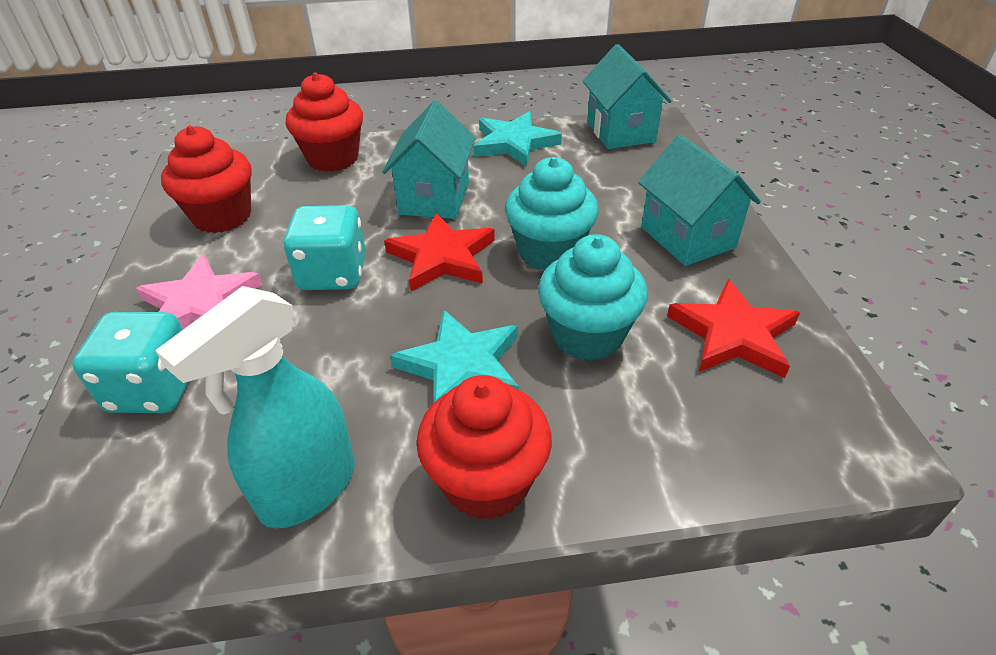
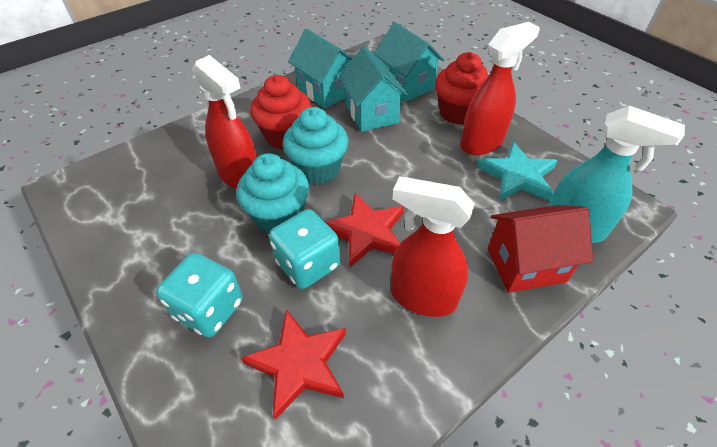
pink star: 1 -> 0
red cupcake: 3 -> 2
red house: 0 -> 1
red spray bottle: 0 -> 3
turquoise star: 2 -> 1

